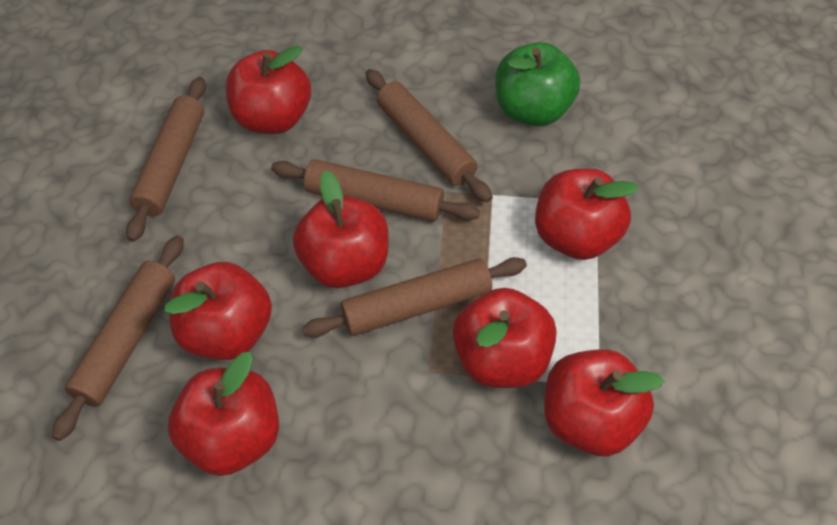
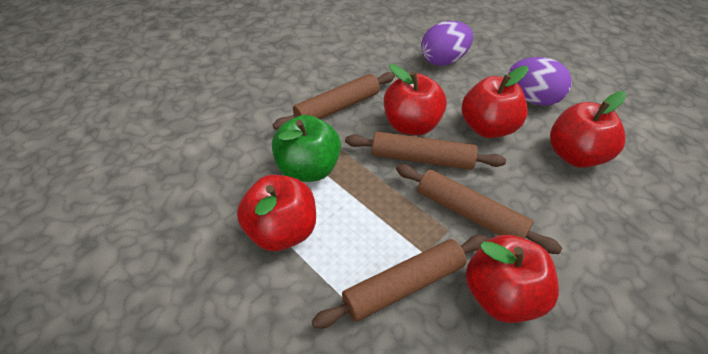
brown rolling pin: 5 -> 4
purple egg: 0 -> 2
red apple: 7 -> 5

